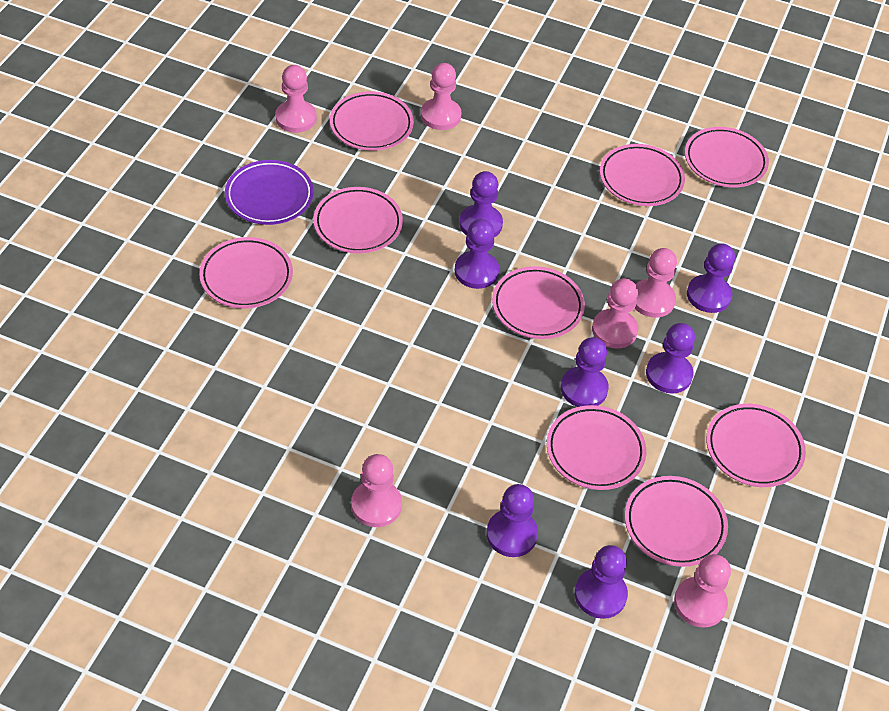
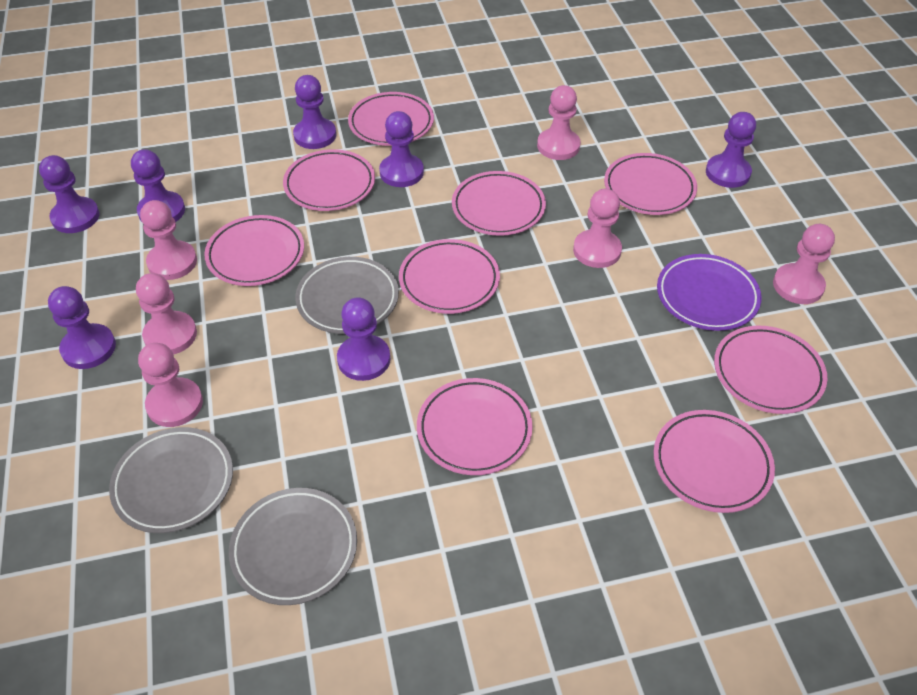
grey plate: 0 -> 3

